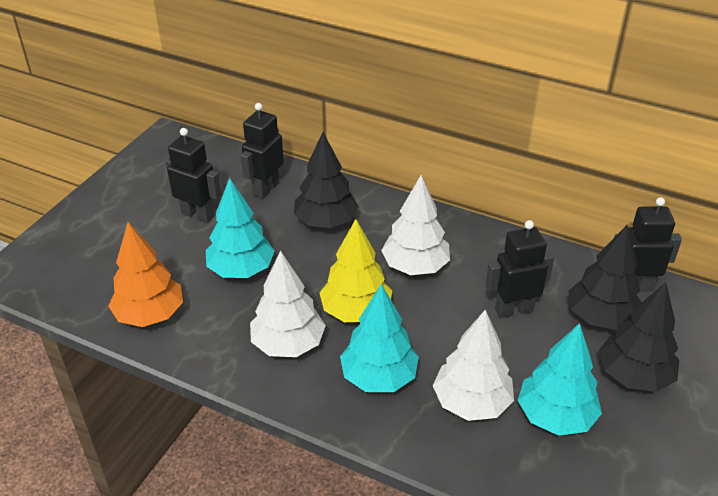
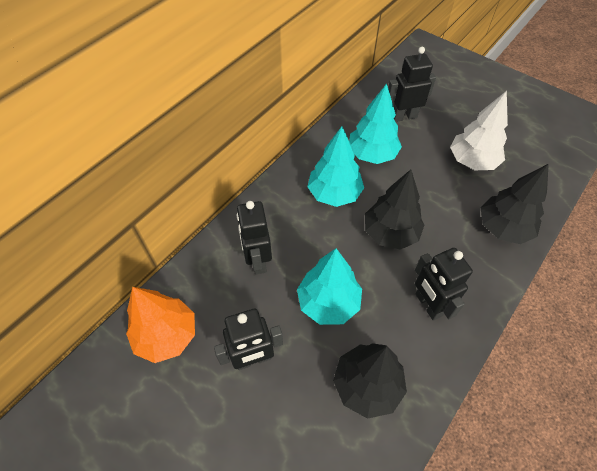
white tree: 3 -> 1
yellow tree: 1 -> 0

